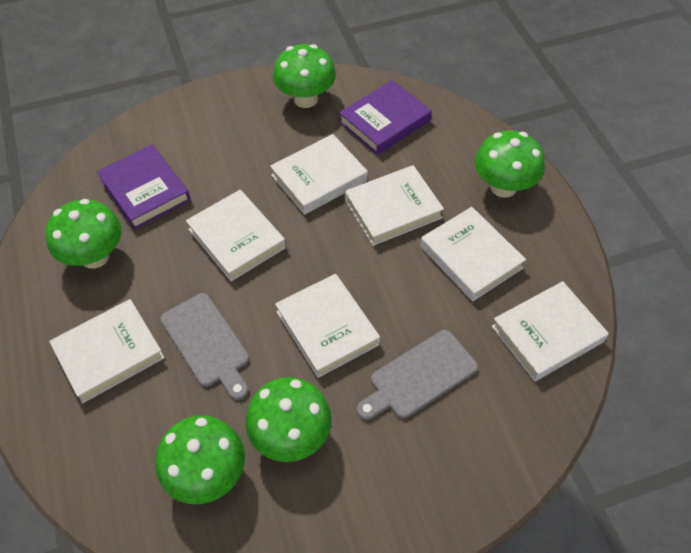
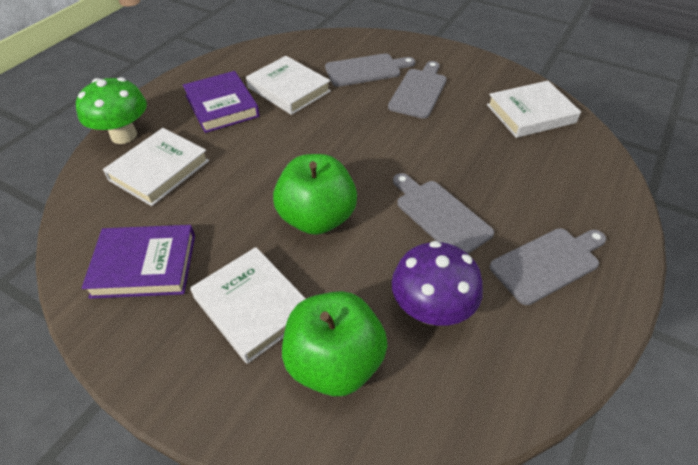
green apple: 0 -> 2
green mushroom: 5 -> 1
grey cutting board: 2 -> 4
purple mushroom: 0 -> 1
white book: 7 -> 4

